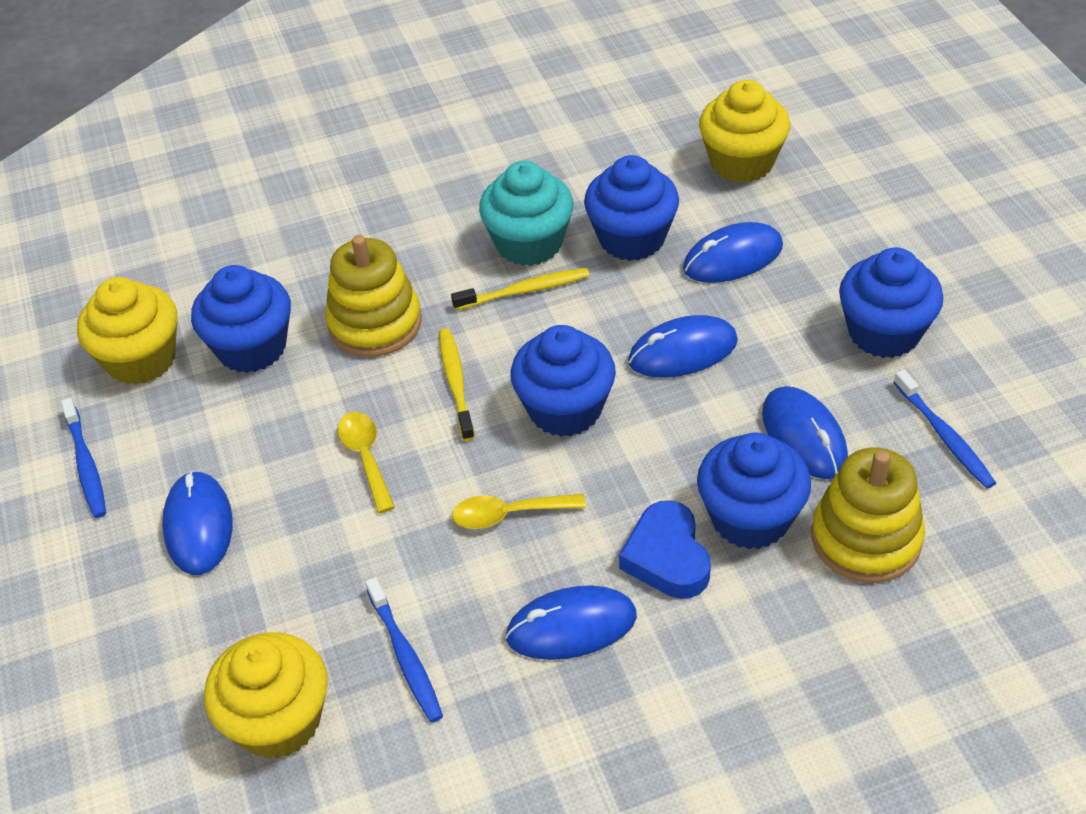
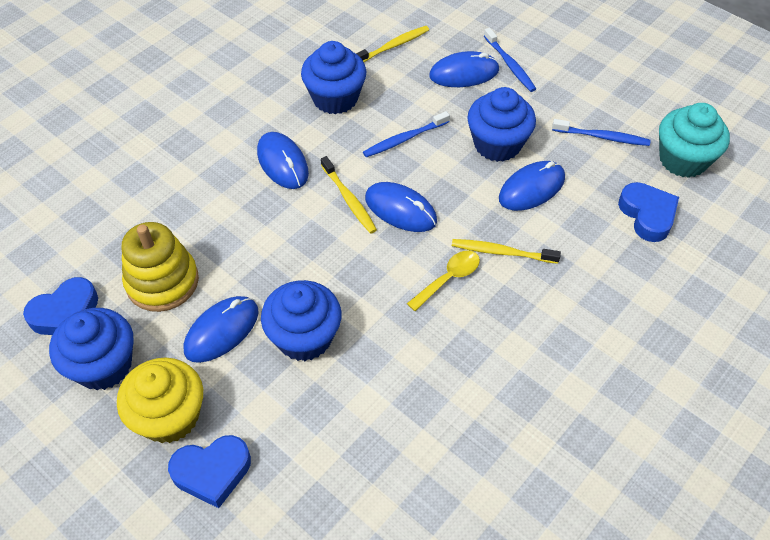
blue cupcake: 5 -> 4
blue heart: 1 -> 3
yellow cupcake: 3 -> 1
yellow spoon: 2 -> 1
yellow stacking toy: 2 -> 1
yellow toothbrush: 2 -> 3

